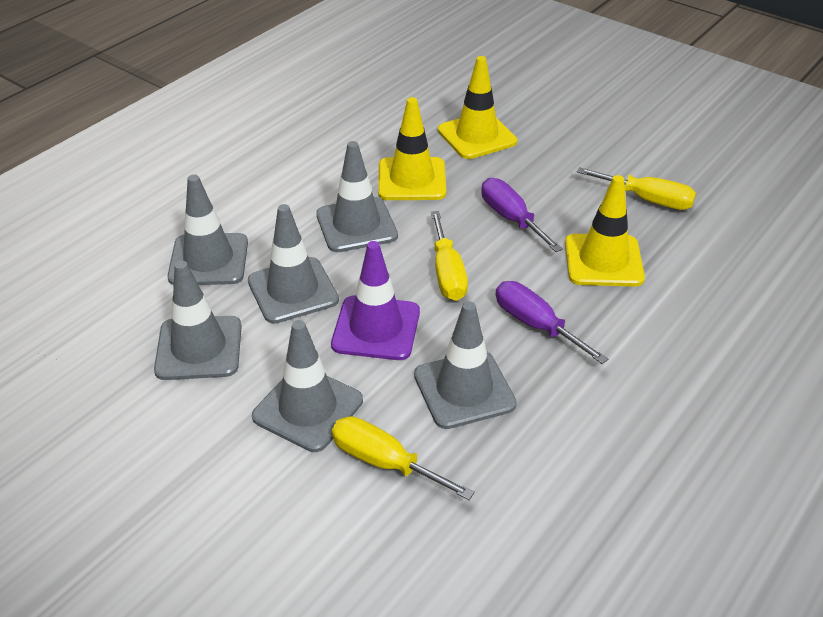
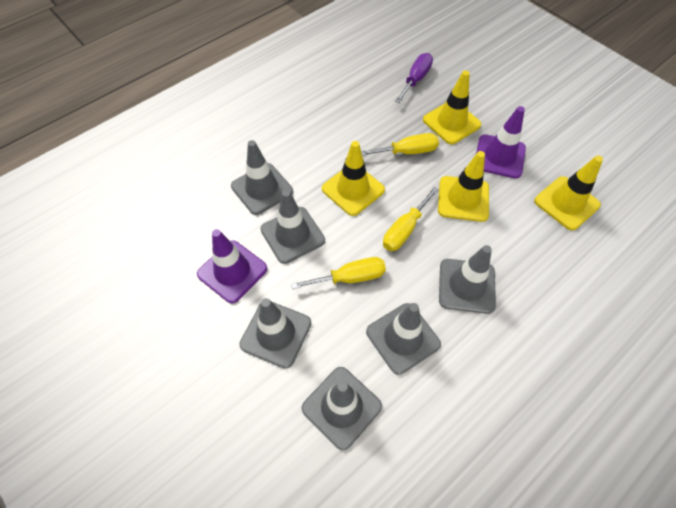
purple screwdriver: 2 -> 1
purple traffic cone: 1 -> 2
yellow traffic cone: 3 -> 4

